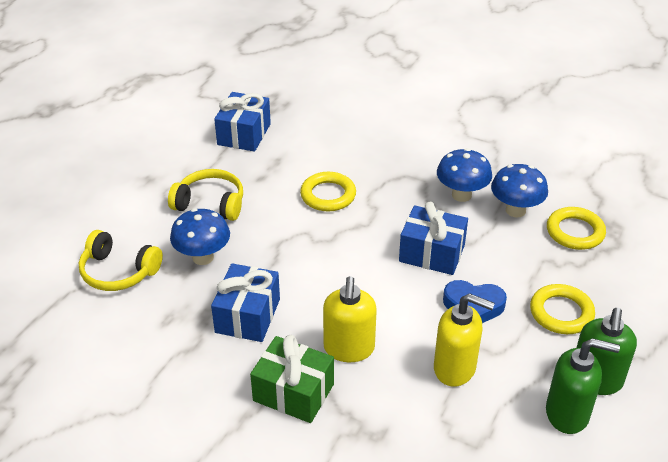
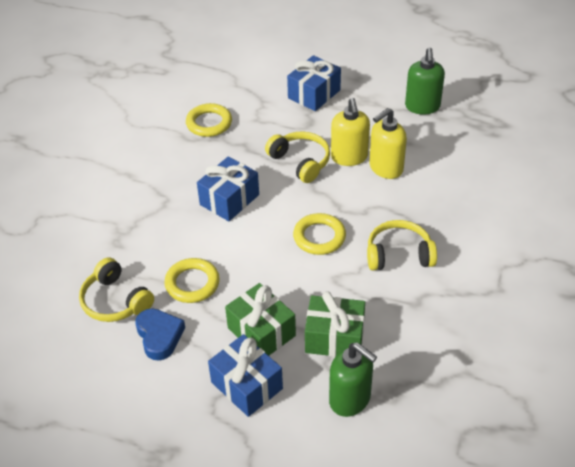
blue mushroom: 3 -> 0
green gift: 1 -> 2
yellow headphones: 2 -> 3

